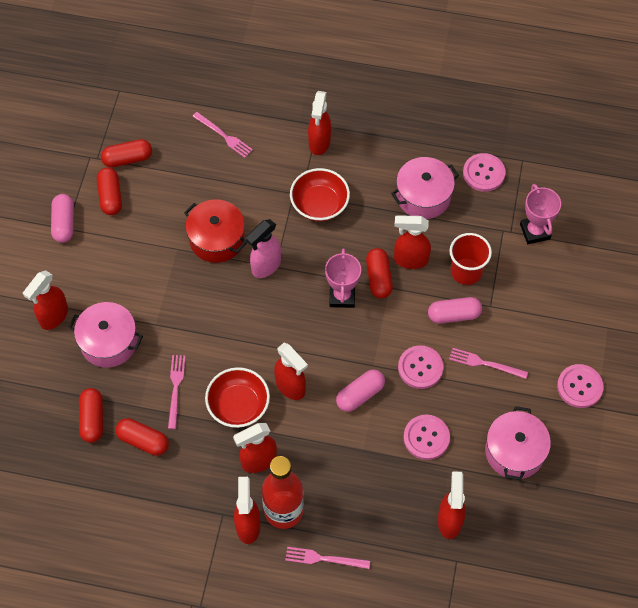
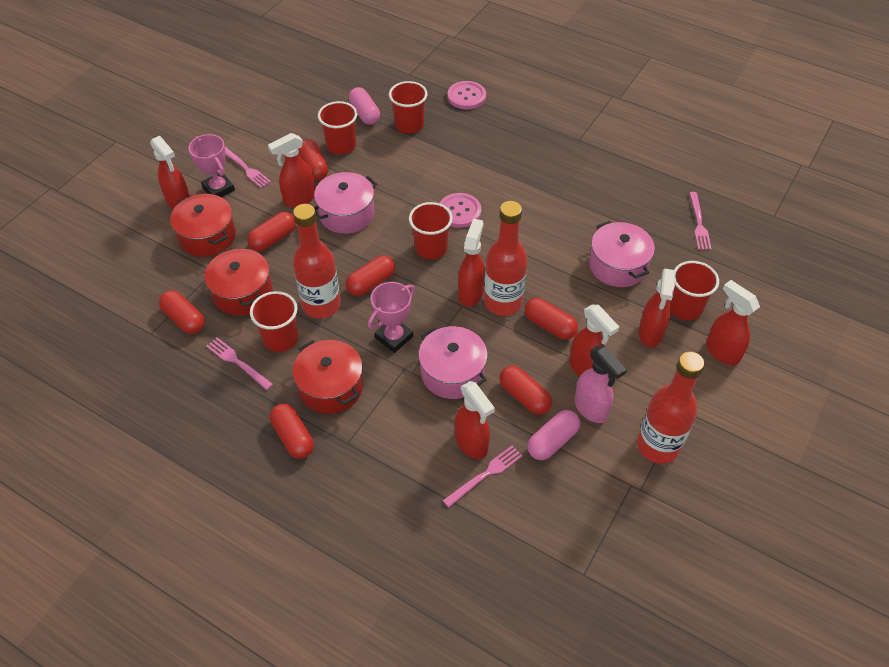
pink button: 4 -> 2
pink capsule: 3 -> 2
red bottle: 1 -> 3
red bowl: 2 -> 0
red capsule: 5 -> 7
red cup: 1 -> 5
red pot: 1 -> 3

